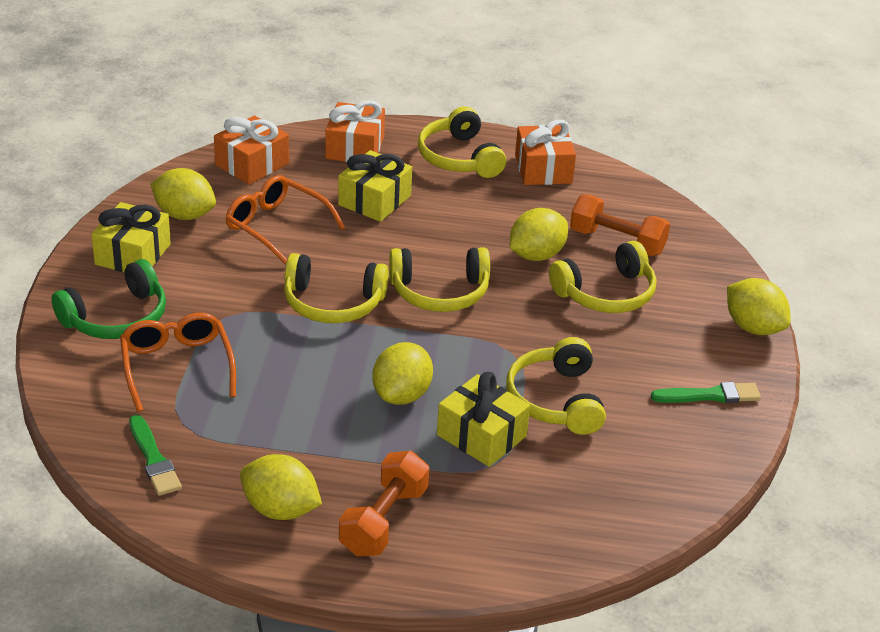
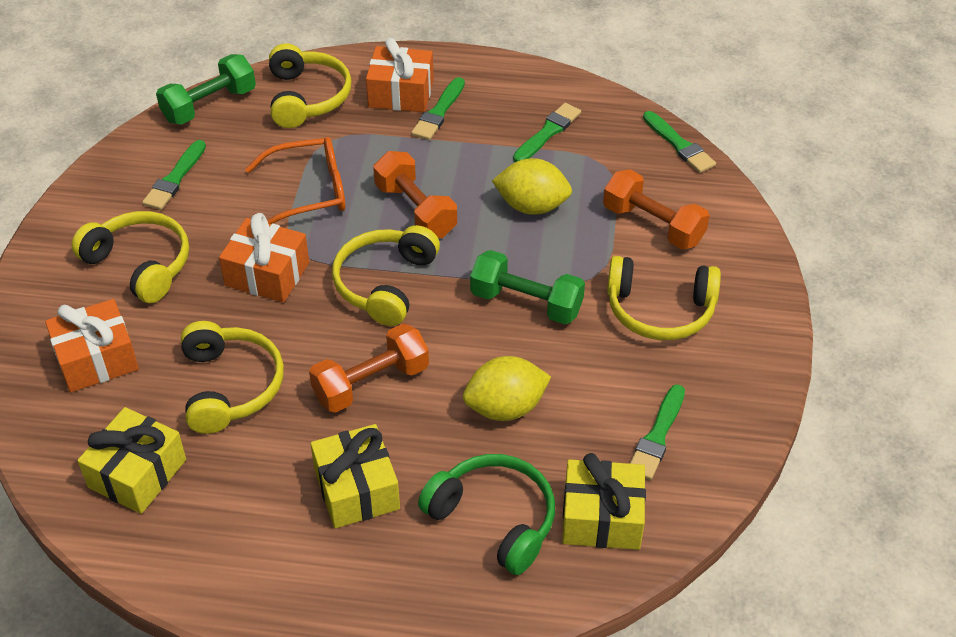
green brush: 2 -> 5
green dumbbell: 0 -> 2
orange dumbbell: 2 -> 3
orange glasses: 2 -> 1
yellow lemon: 5 -> 2

